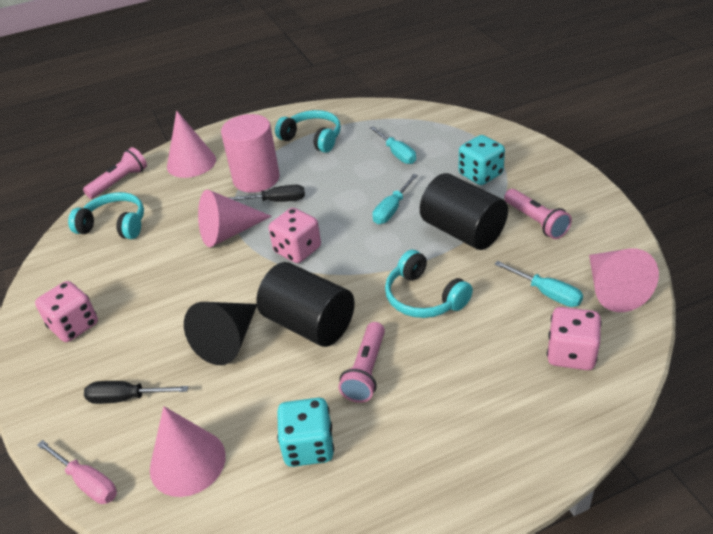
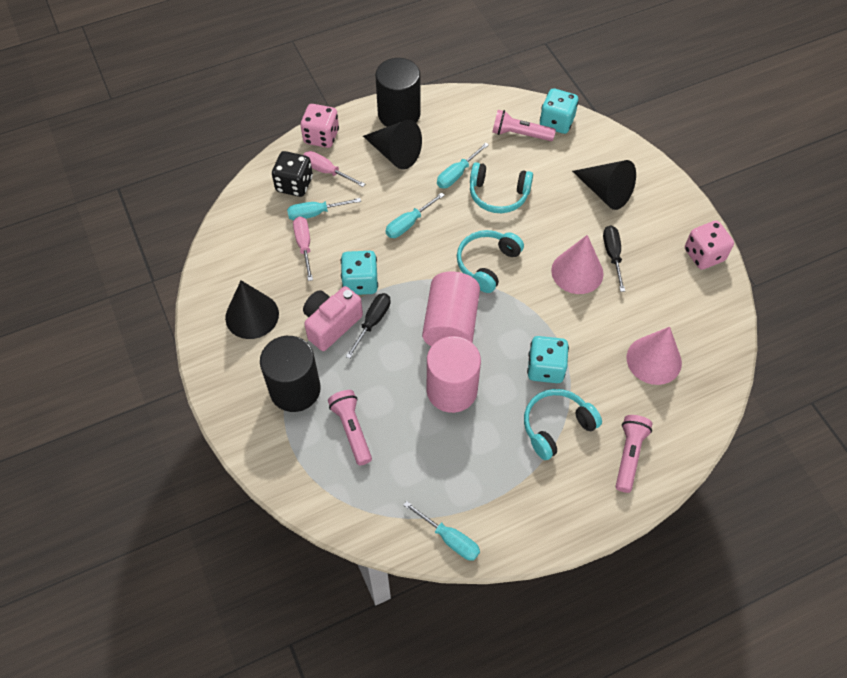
black cone: 1 -> 3
black dice: 0 -> 1
pink camera: 0 -> 1
pink cone: 4 -> 2
pink cylinder: 1 -> 2
pink dice: 3 -> 2
pink screwdriver: 1 -> 2
turquoise dice: 2 -> 3
turquoise screwdriver: 3 -> 4

